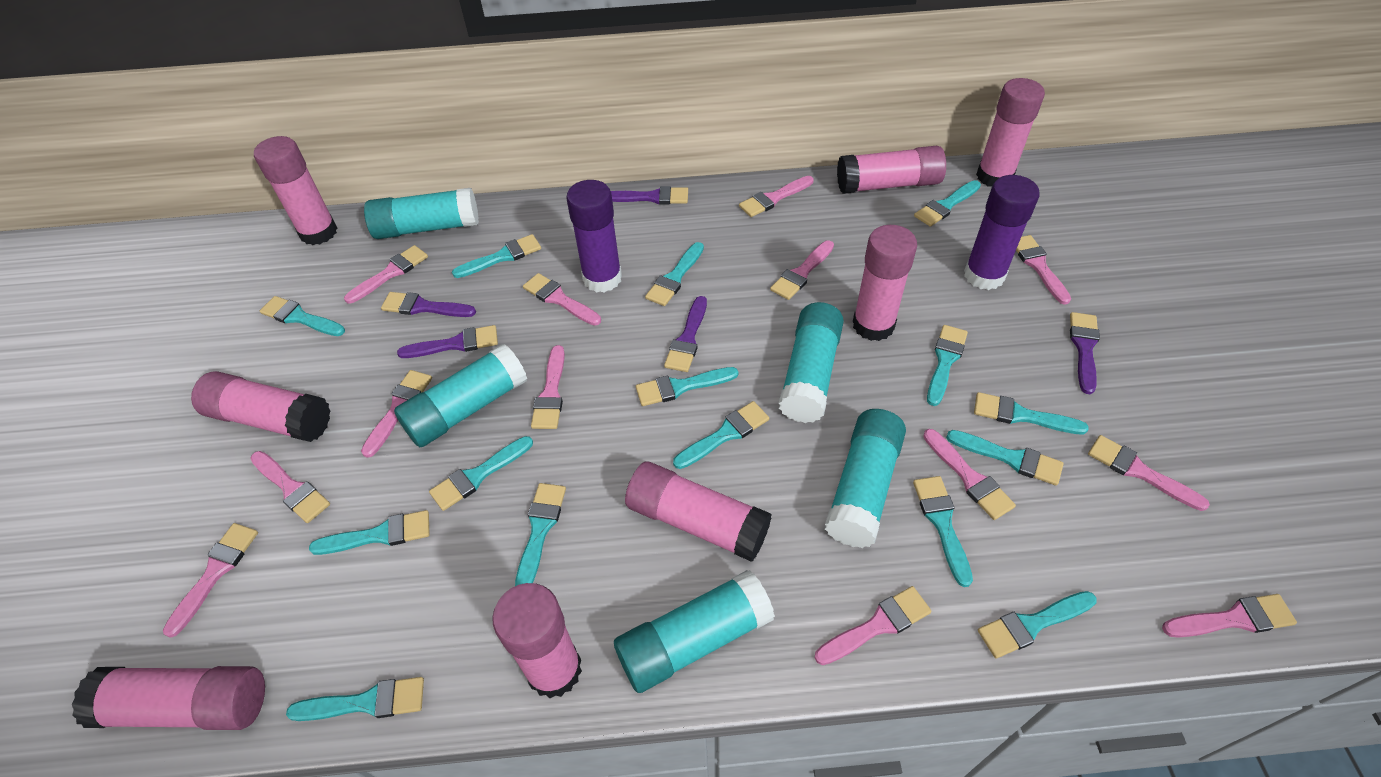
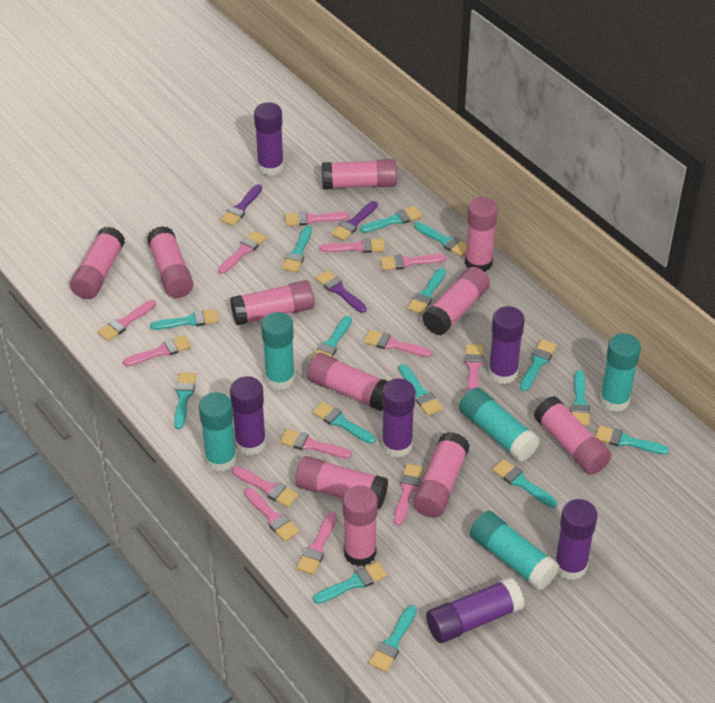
pink glue stick: 8 -> 11
purple brush: 5 -> 3
purple glue stick: 2 -> 6

